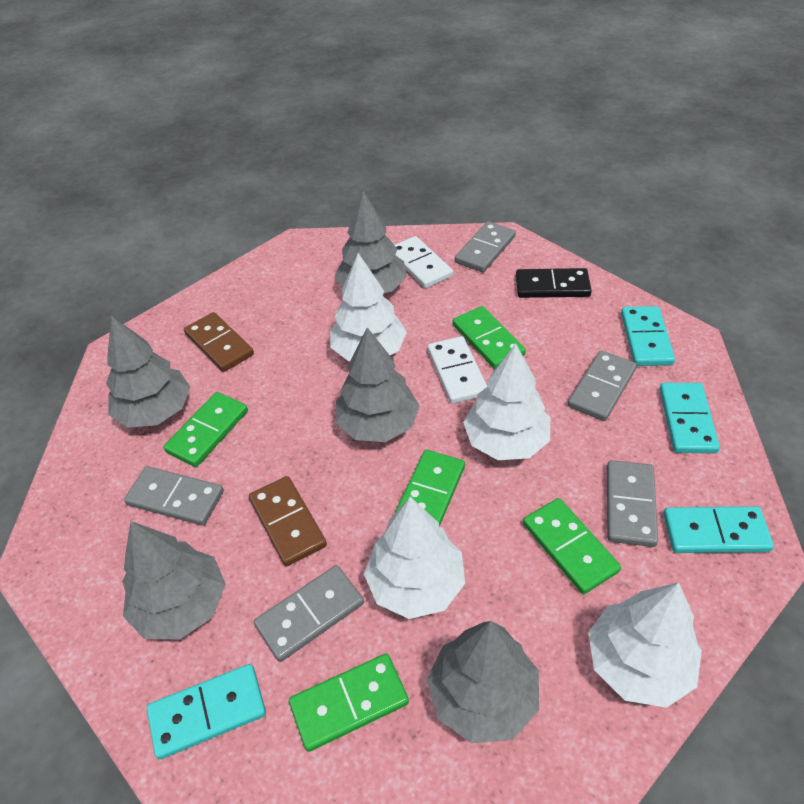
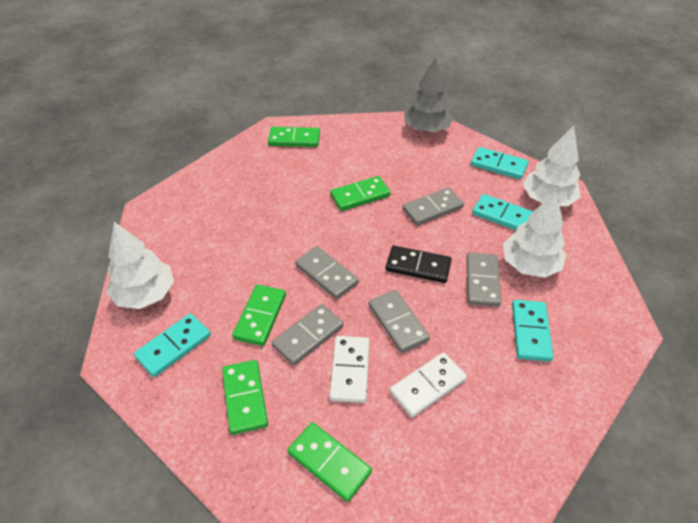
brown domino: 2 -> 0
grey tree: 5 -> 1
white tree: 4 -> 3

